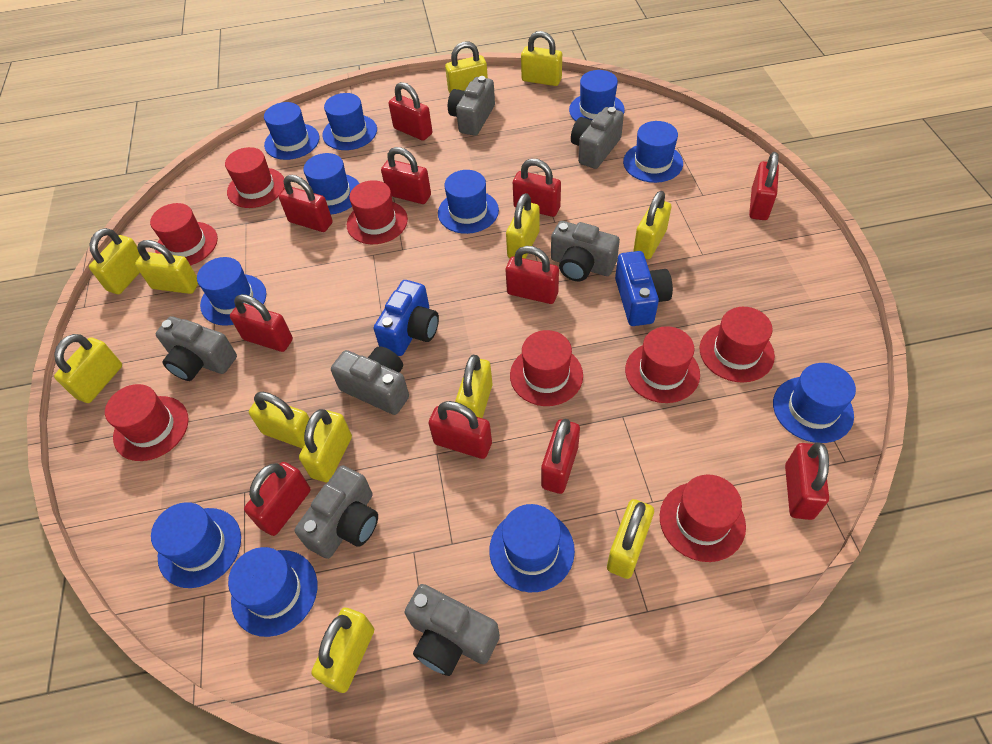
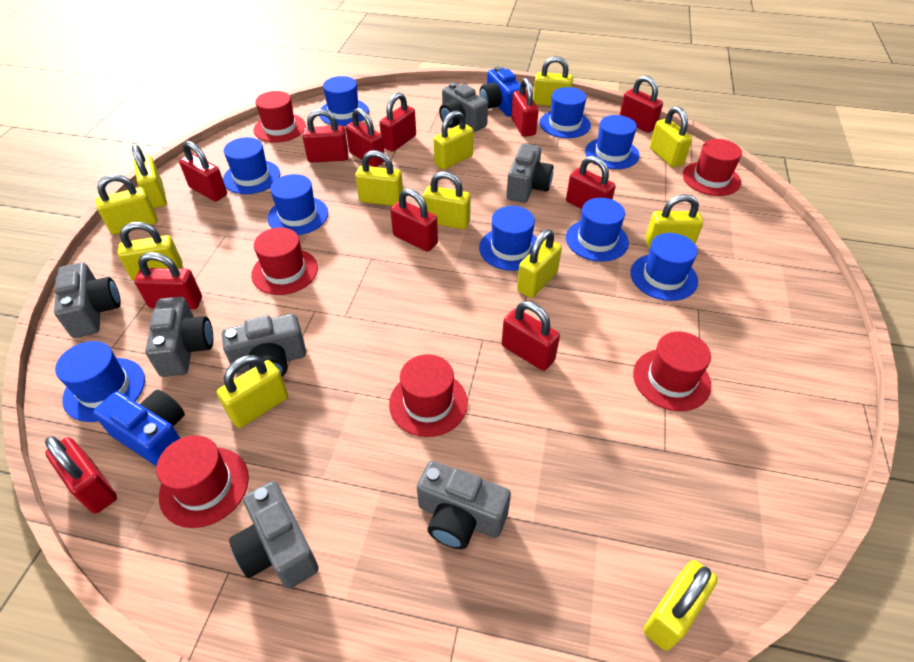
blue hat: 11 -> 9
red hat: 8 -> 6

